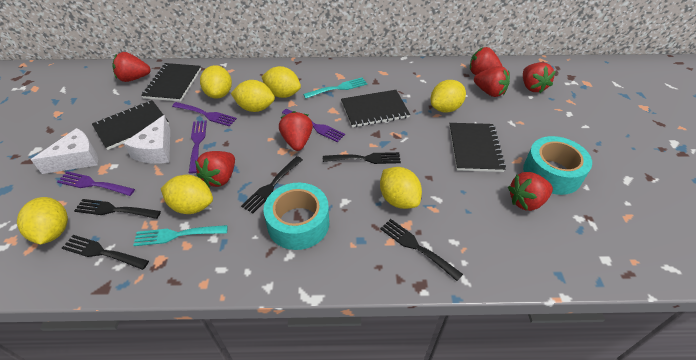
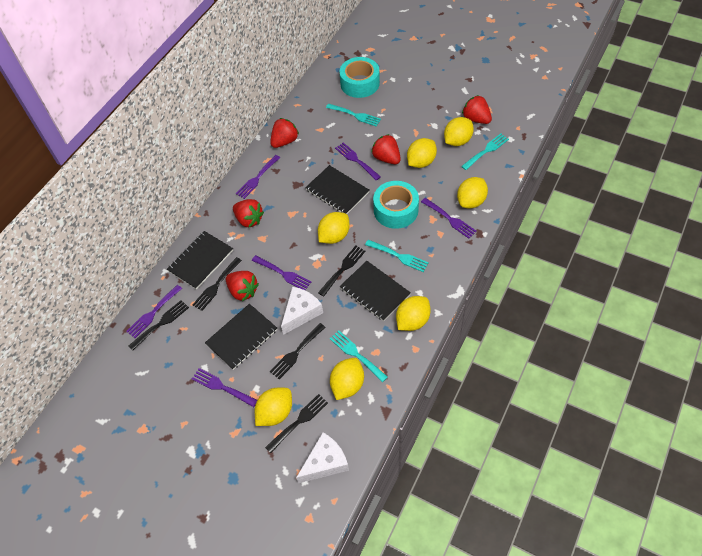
purple fork: 4 -> 6
red strawberry: 7 -> 5
turquoise fork: 2 -> 4

